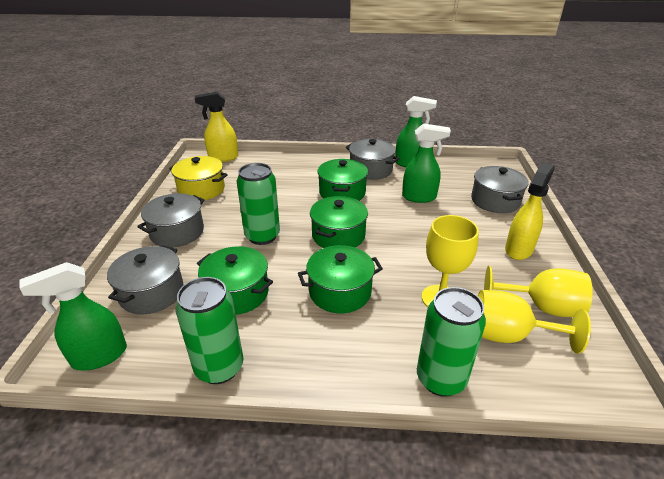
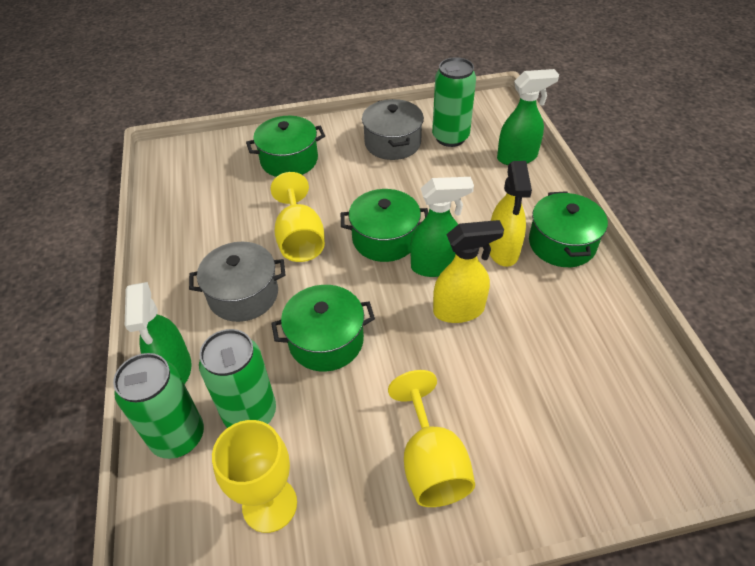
grey pot: 4 -> 2
yellow pot: 1 -> 0

